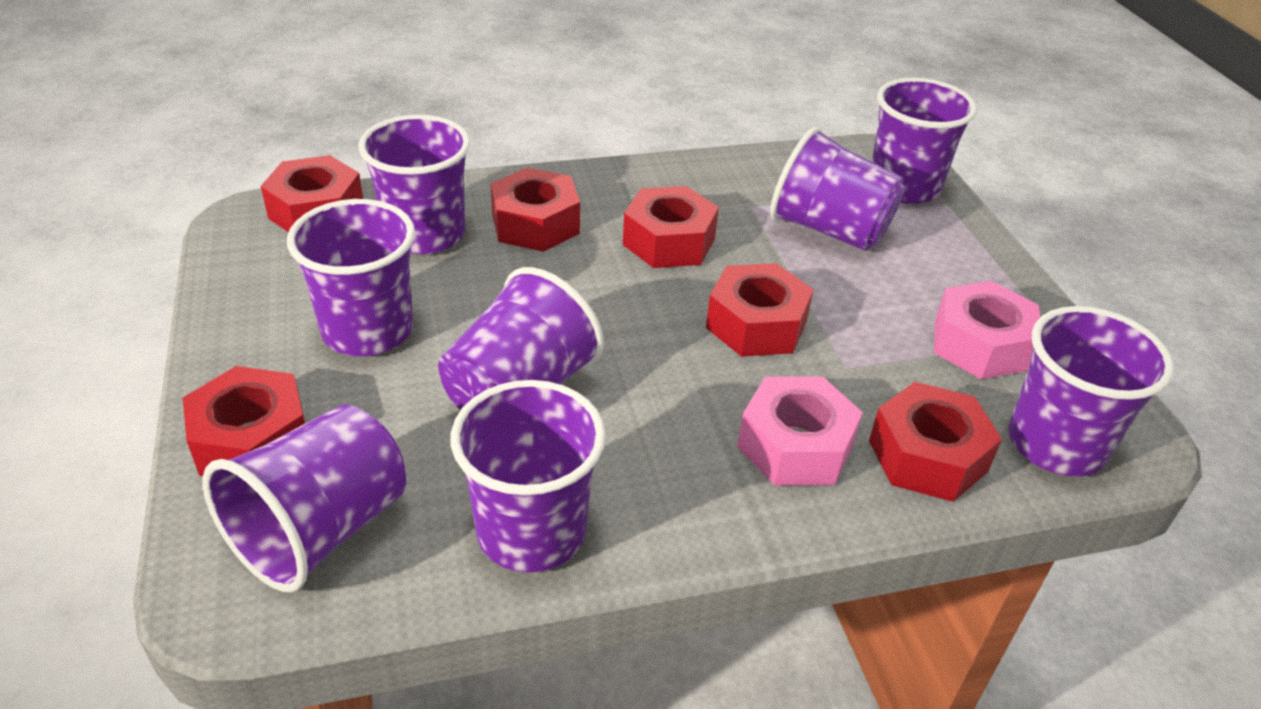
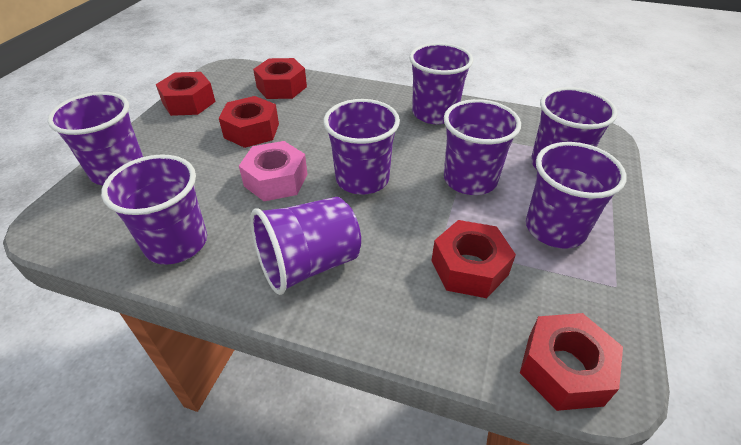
pink nut: 2 -> 1
red nut: 6 -> 5

